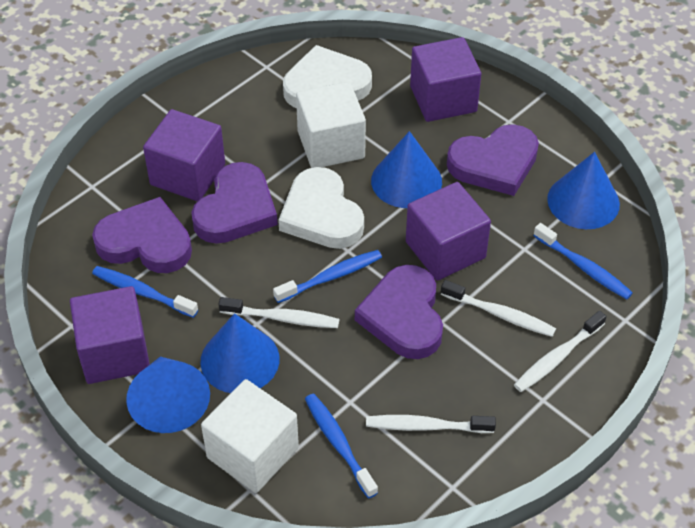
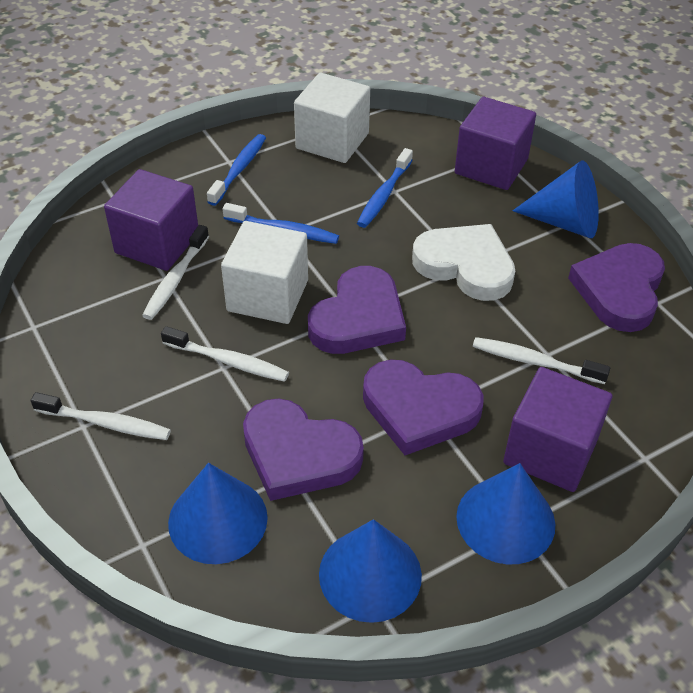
blue toothbrush: 4 -> 3
purple cube: 4 -> 3
white heart: 2 -> 1

